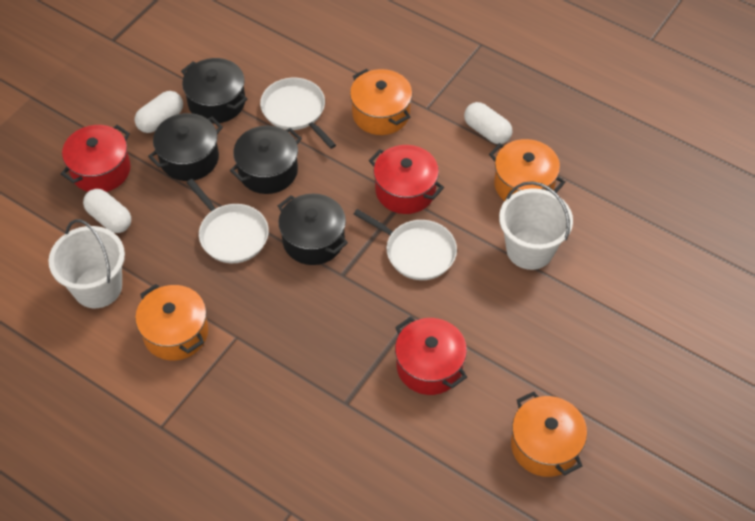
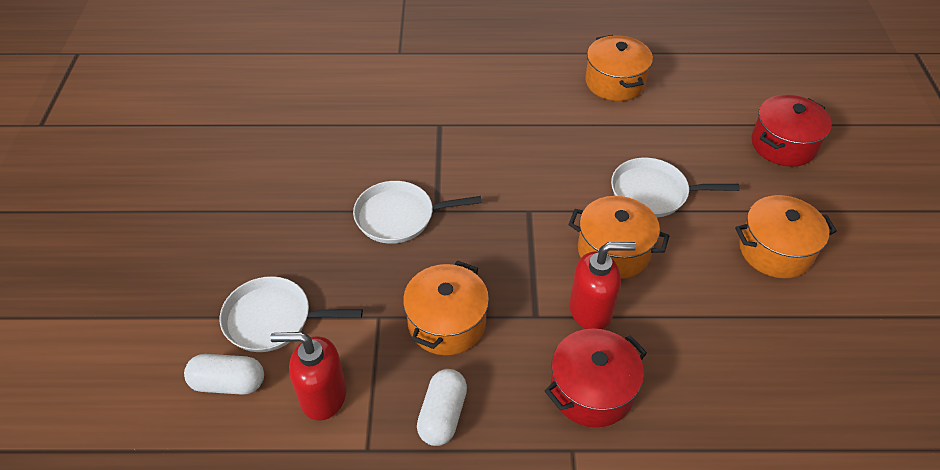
black pot: 4 -> 0
red pot: 3 -> 2
red soap dispenser: 0 -> 2
white bucket: 2 -> 0
white capsule: 3 -> 2

